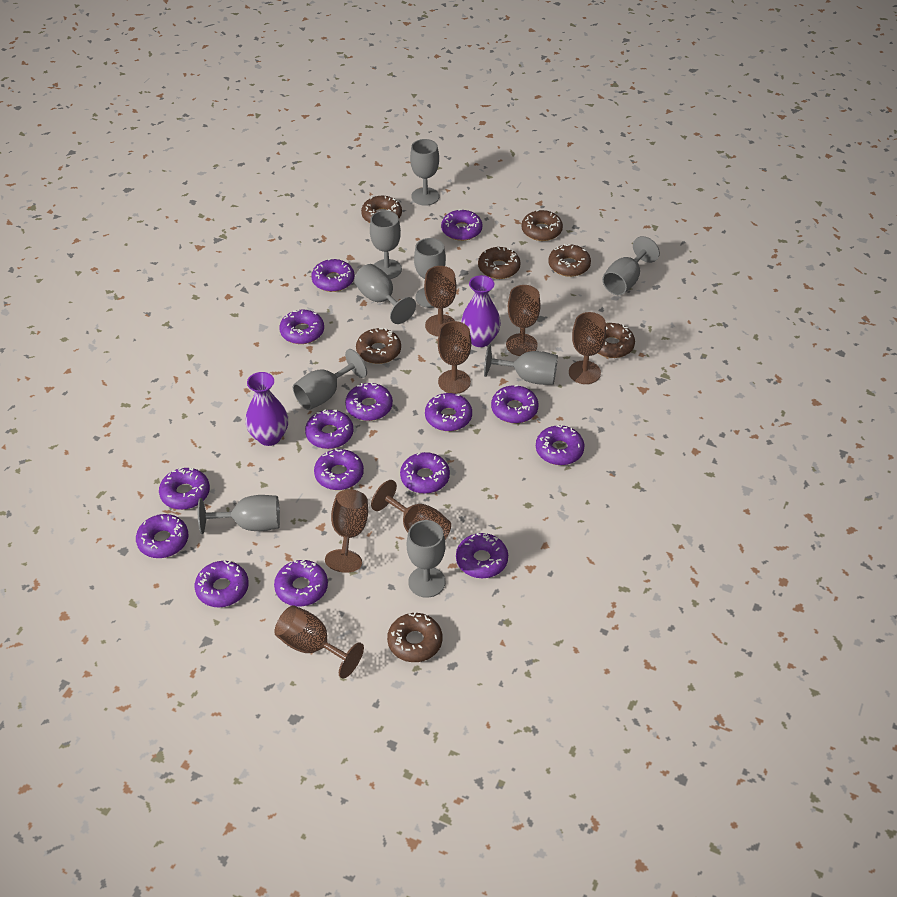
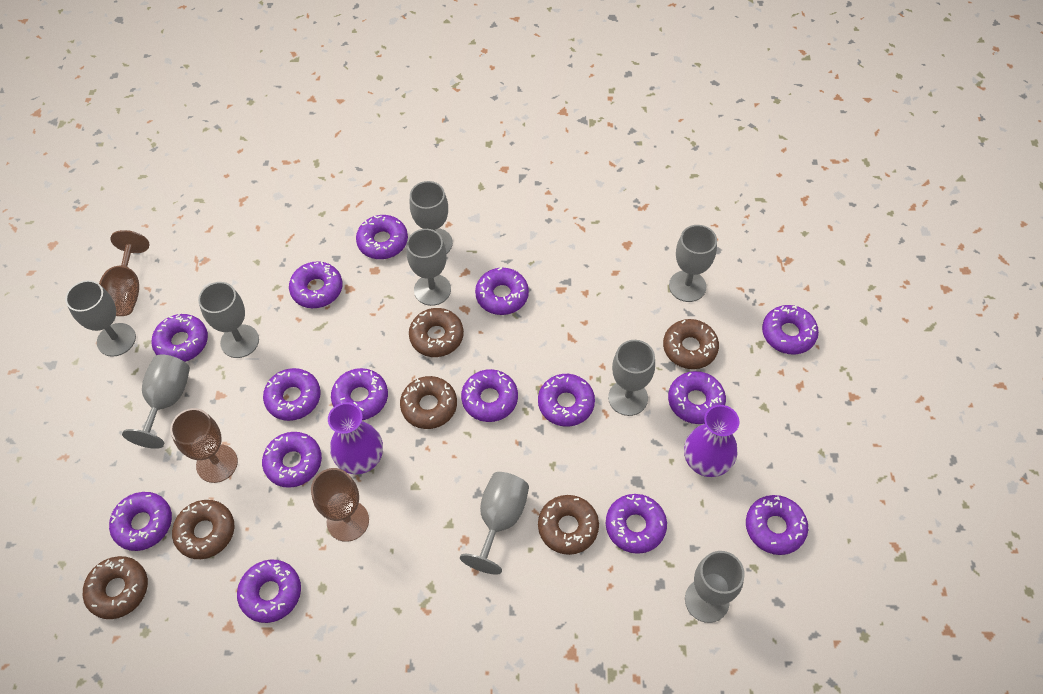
brown donut: 7 -> 6
brown goblet: 7 -> 3

